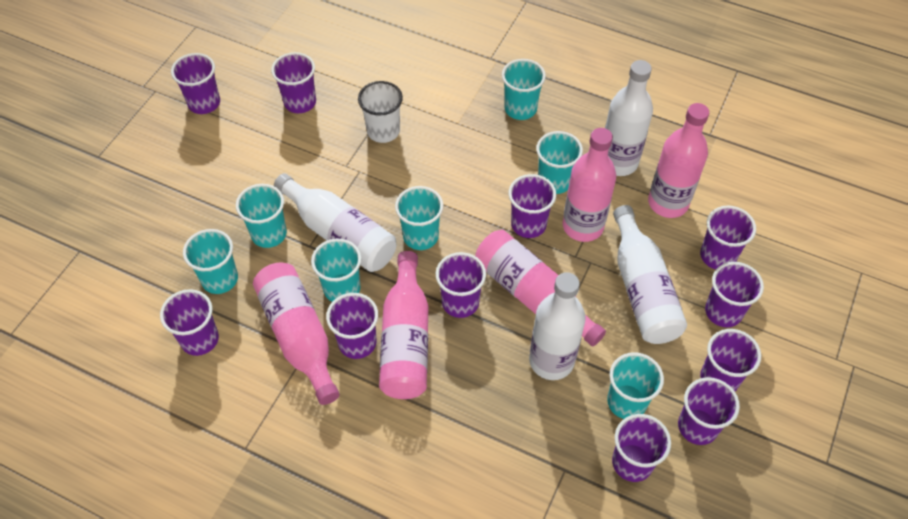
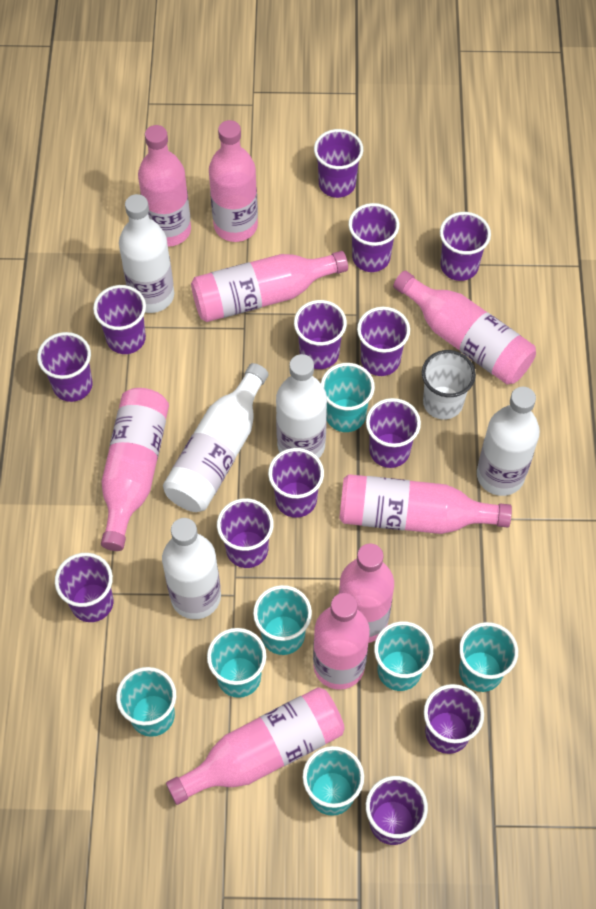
pink bottle: 5 -> 9
purple cup: 11 -> 13
white bottle: 4 -> 5

